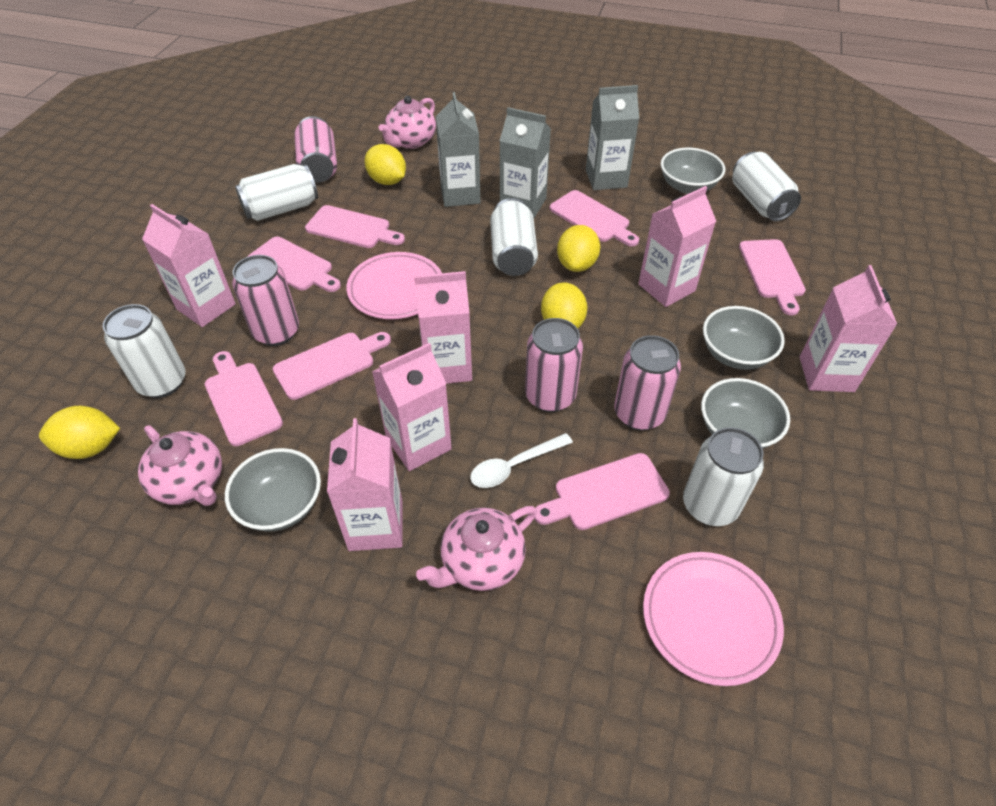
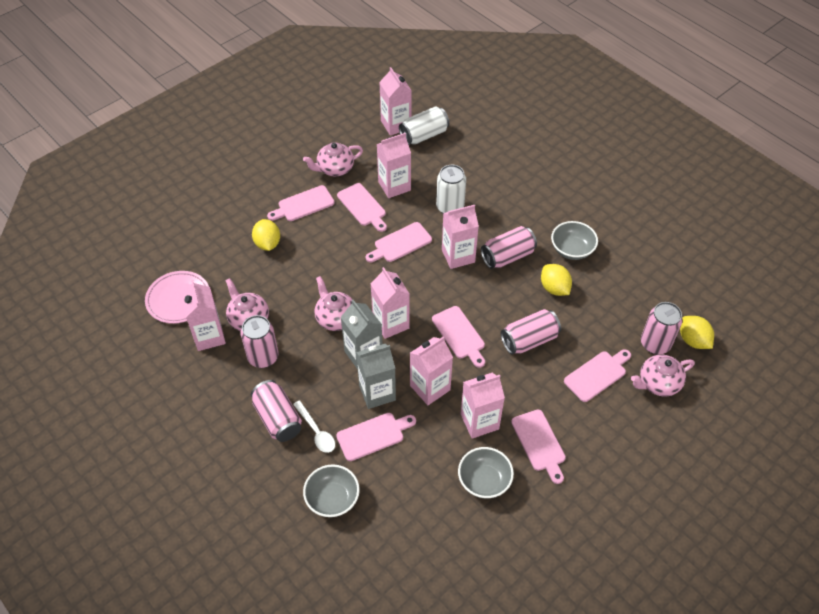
grey bowl: 4 -> 3
grey carton: 3 -> 2
pink can: 4 -> 5
pink carton: 6 -> 7
pink plate: 2 -> 1
pink teapot: 3 -> 4
white can: 5 -> 2
yellow lemon: 4 -> 3

